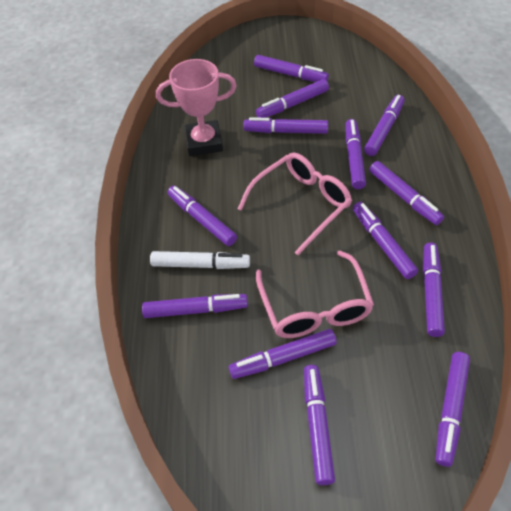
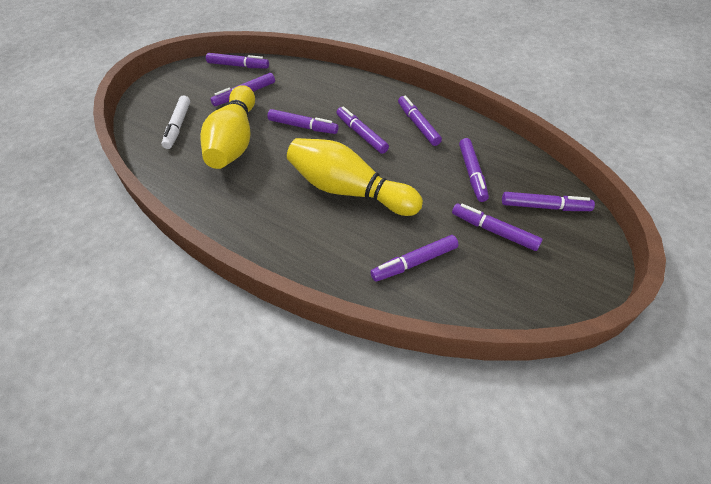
pink glasses: 2 -> 0
pink trophy: 1 -> 0
purple marker: 13 -> 9
yellow bowling pin: 0 -> 2

